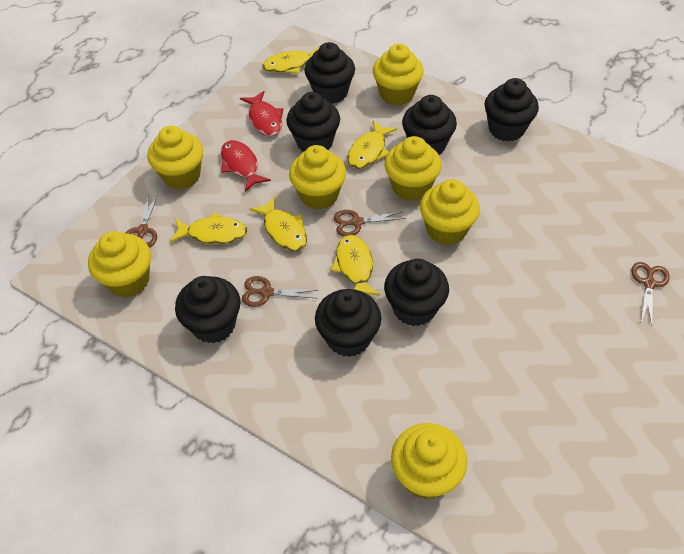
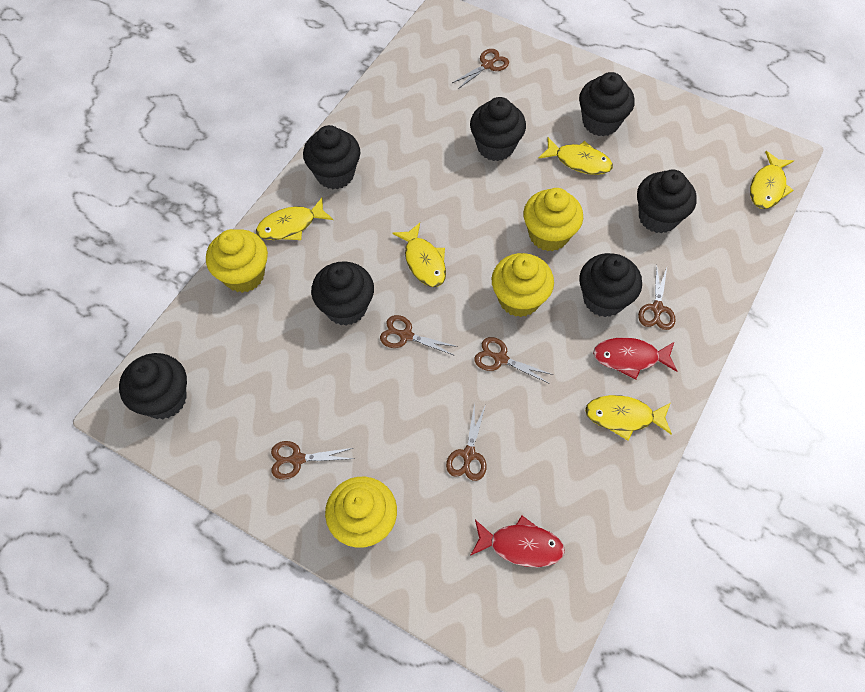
brown scissors: 4 -> 6
yellow cupcake: 7 -> 4

